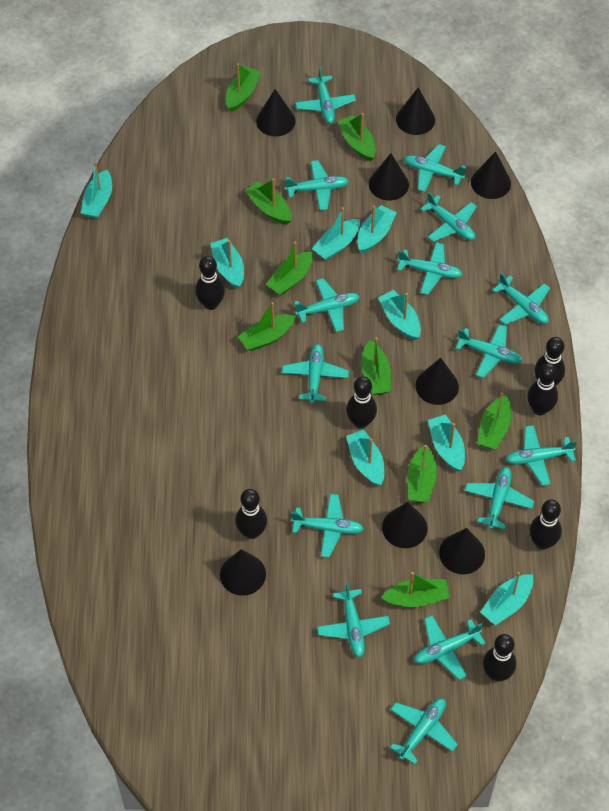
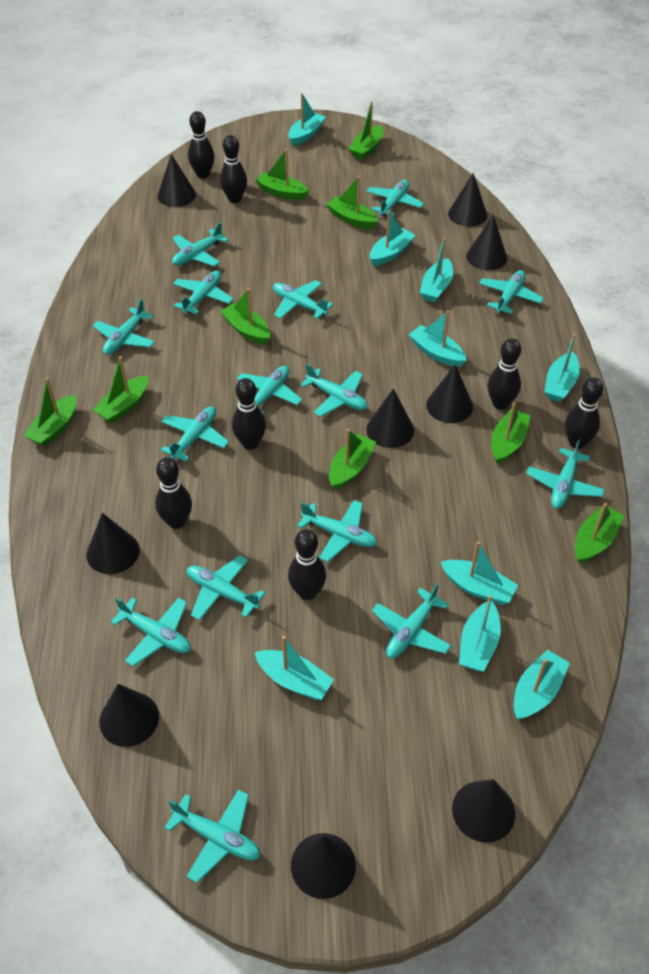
black cone: 8 -> 9
turquoise boat: 8 -> 9

